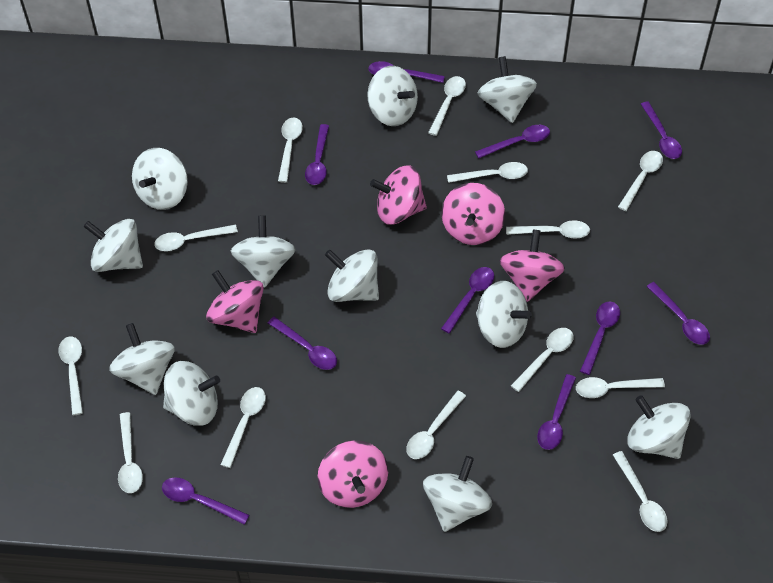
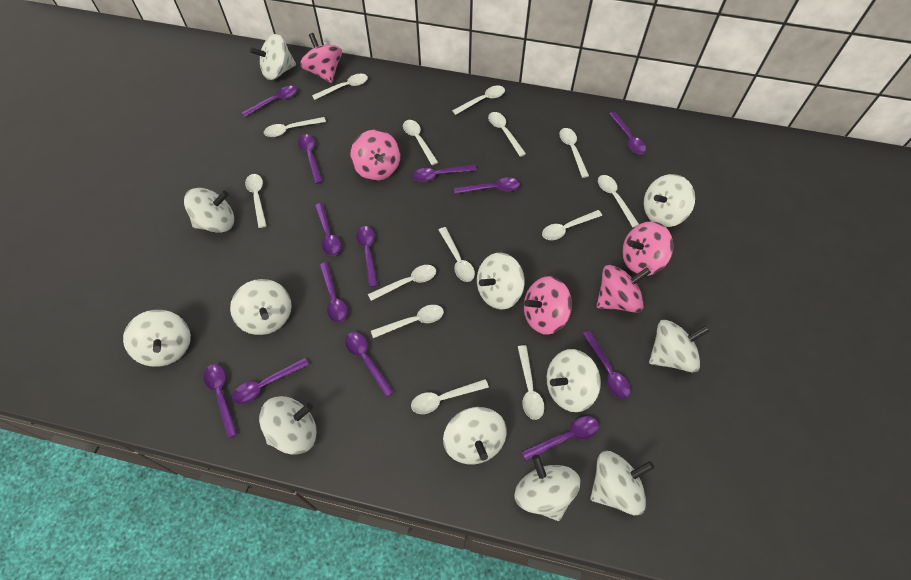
purple spoon: 10 -> 13
white spinning top: 11 -> 12
white spoon: 13 -> 14

